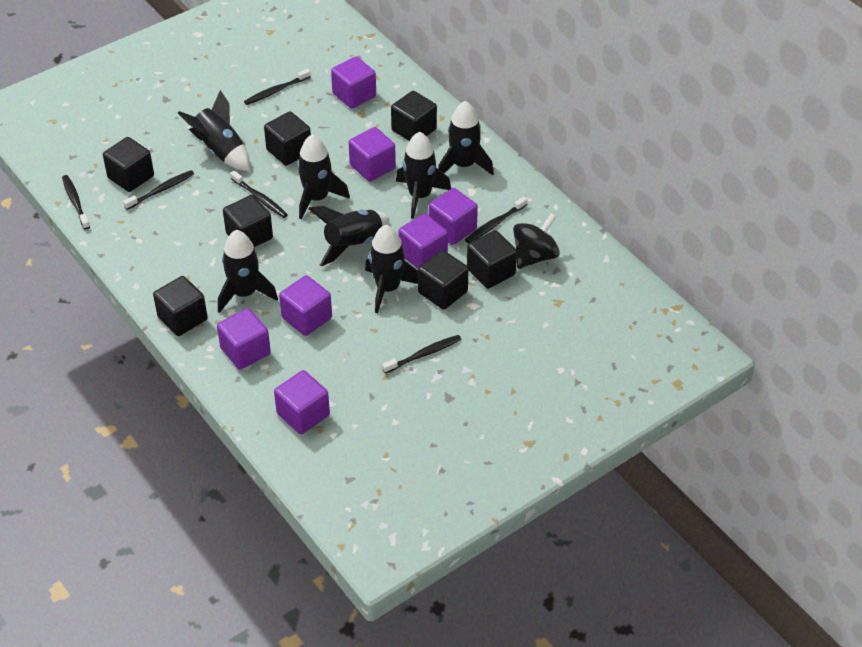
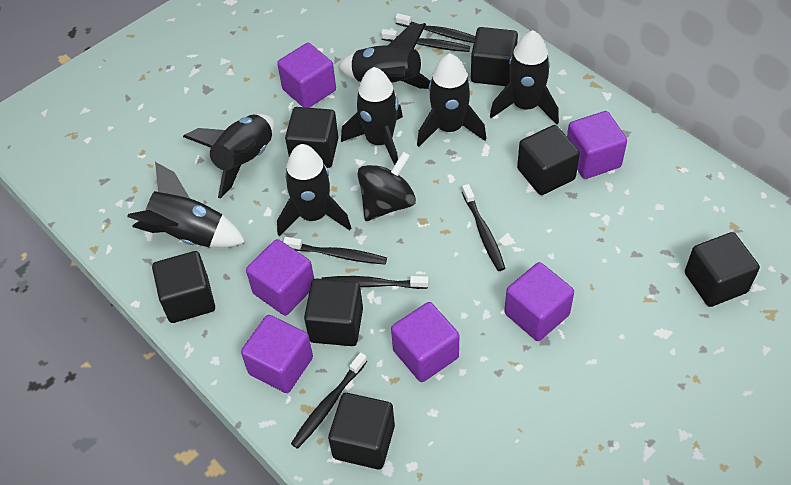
purple cube: 7 -> 6

